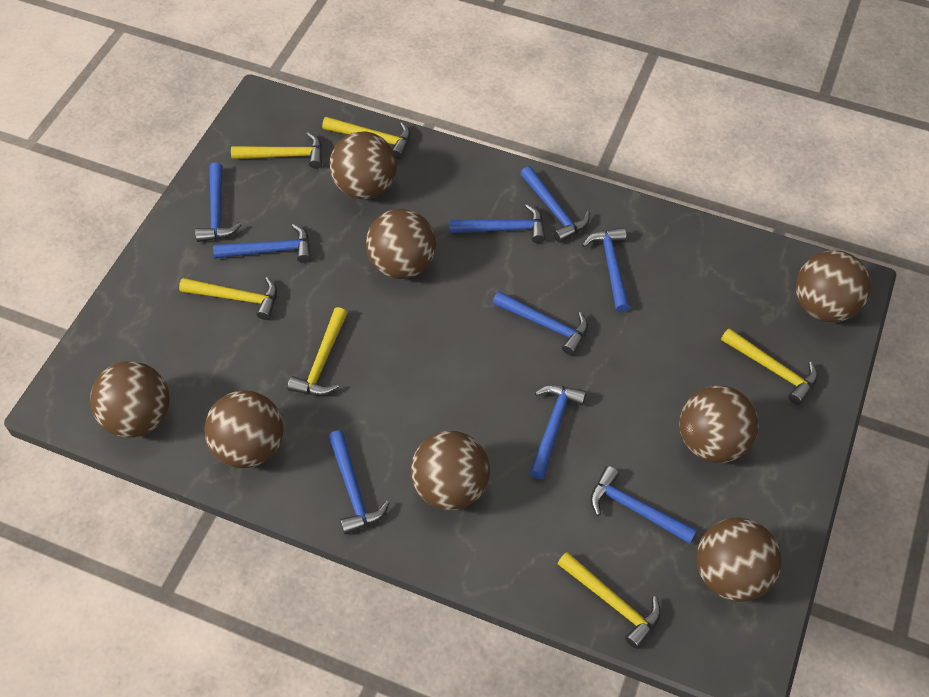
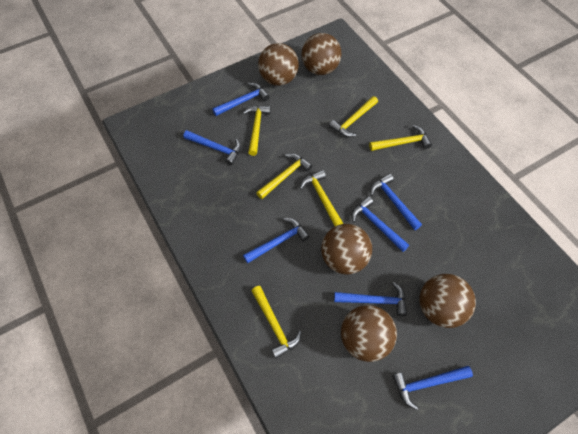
blue hammer: 9 -> 7
brown ball: 8 -> 5

